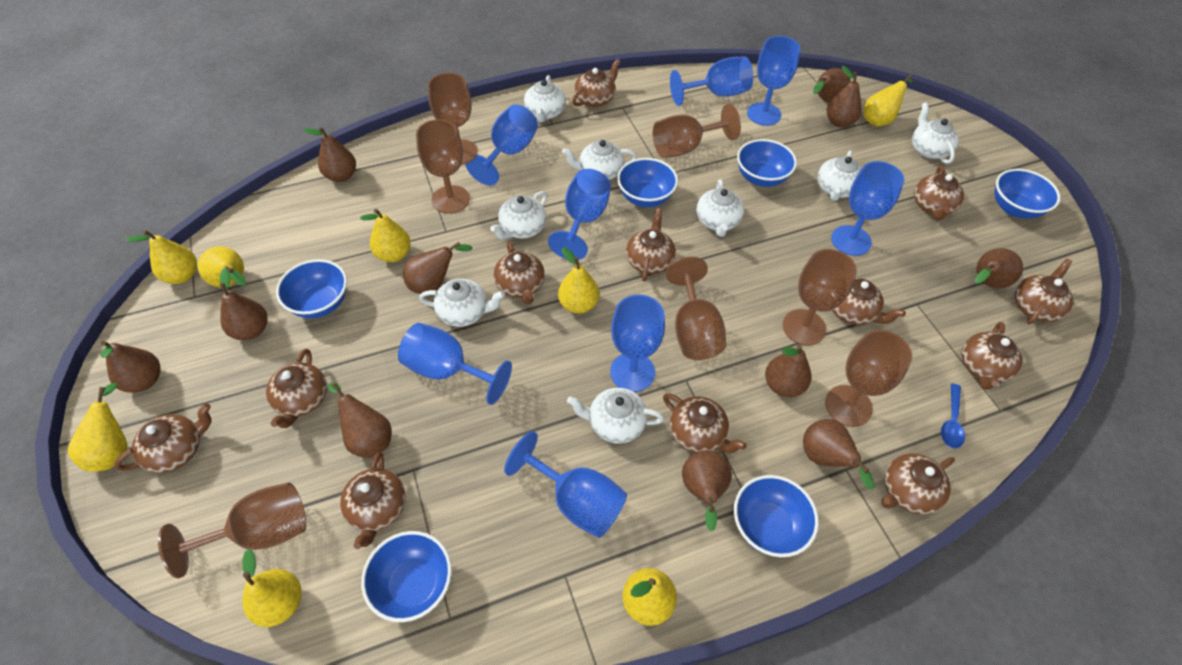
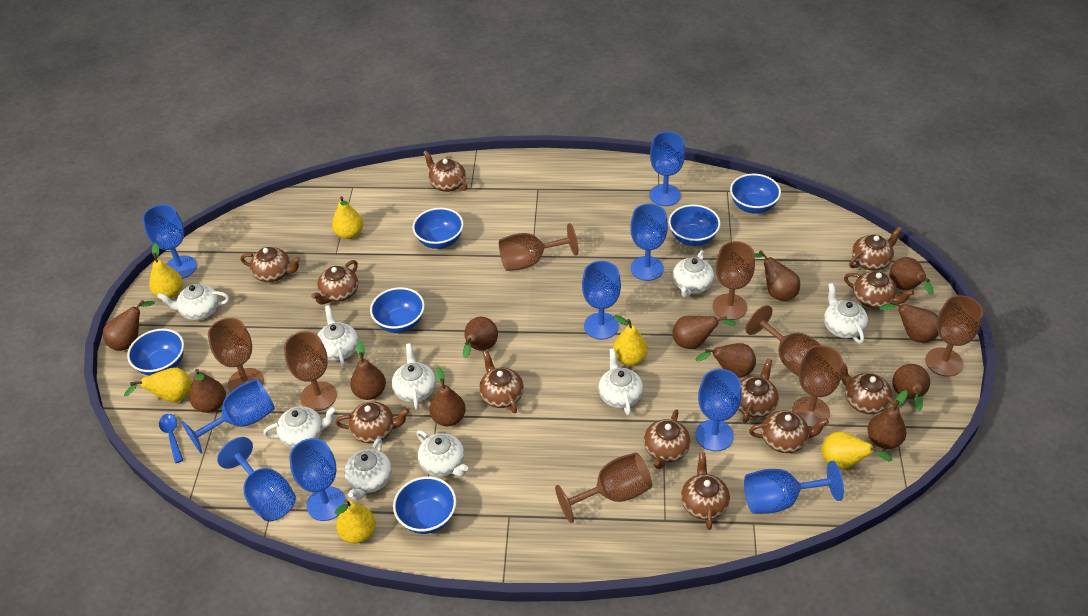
blue goblet: 8 -> 9
brown goblet: 7 -> 8
brown pear: 11 -> 12
white teapot: 8 -> 9
yellow pear: 8 -> 6

